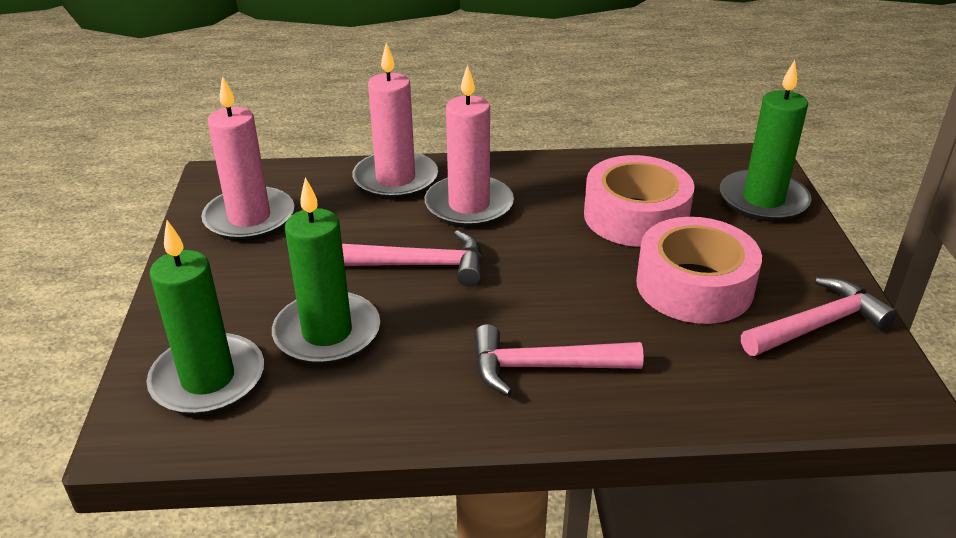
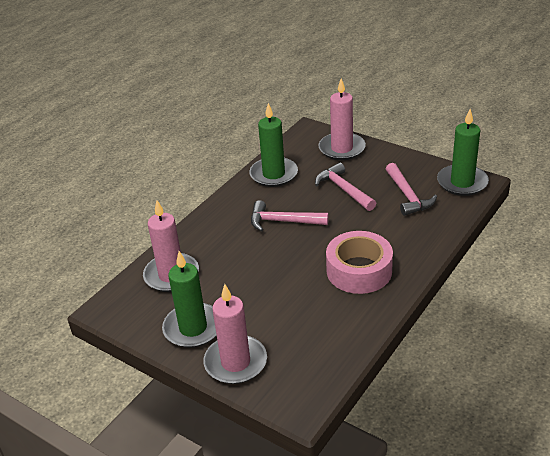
pink tape: 2 -> 1

